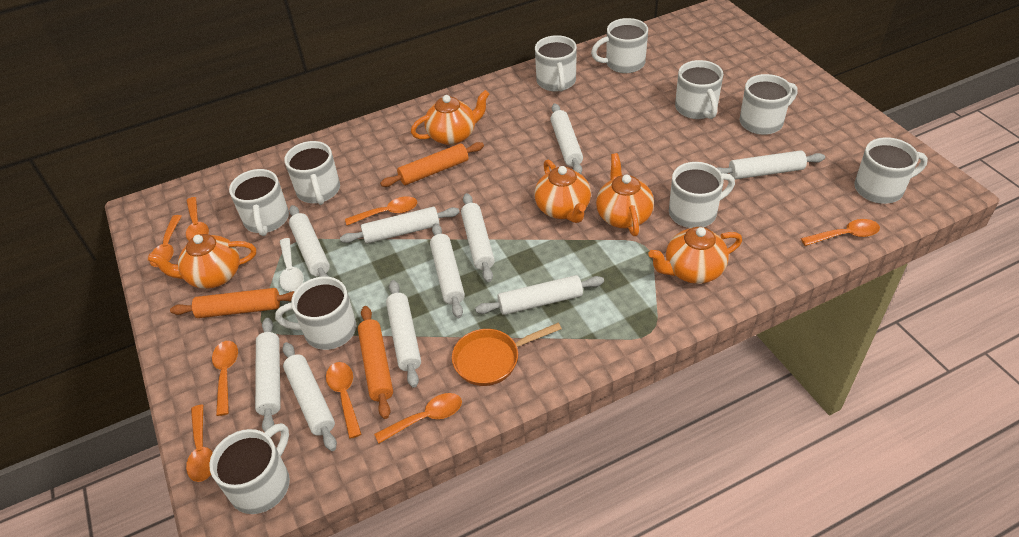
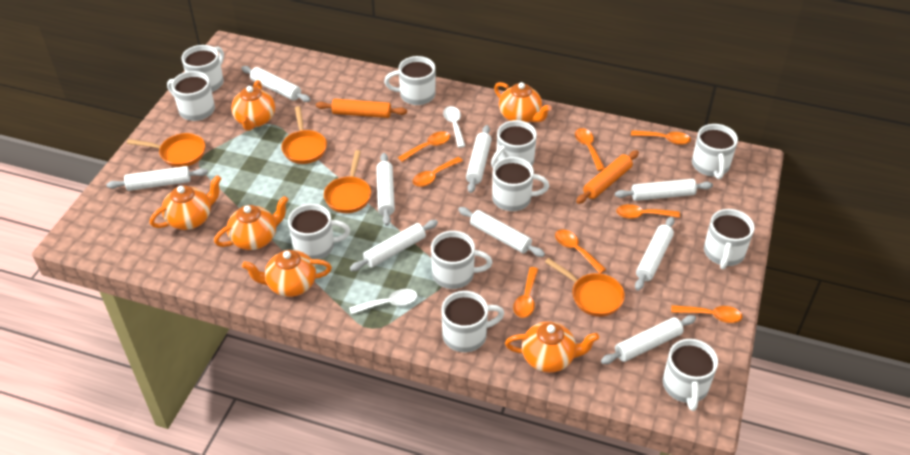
orange pan: 1 -> 4
orange rolling pin: 3 -> 2
orange teapot: 5 -> 6
white mug: 10 -> 11
white rolling pin: 10 -> 9
white spoon: 1 -> 2

